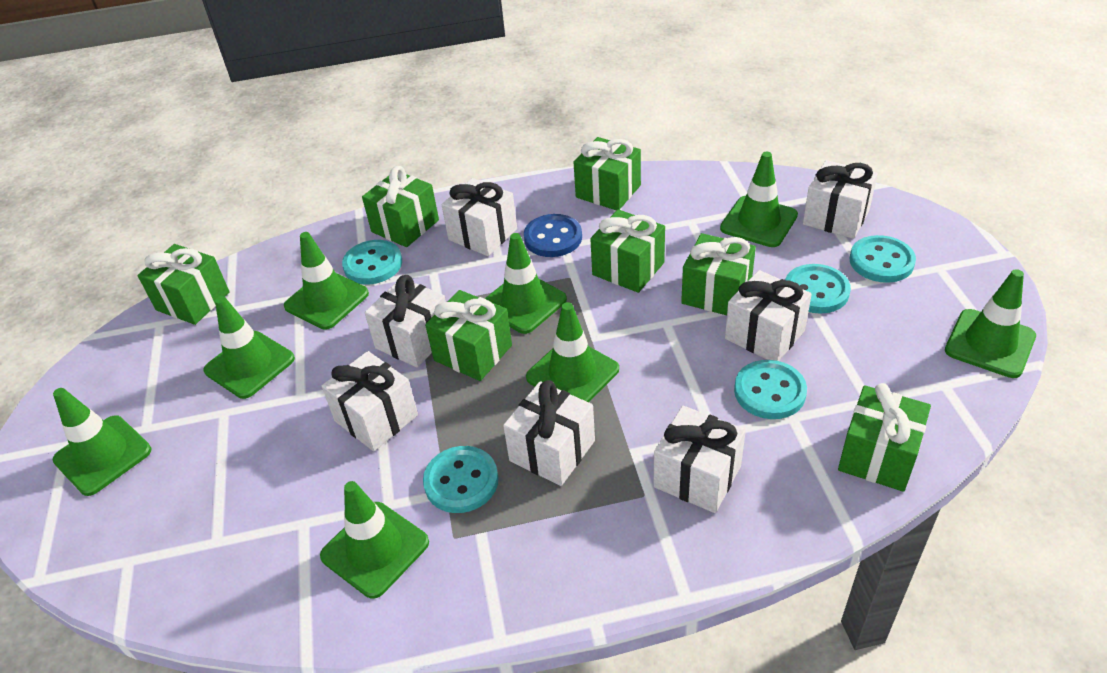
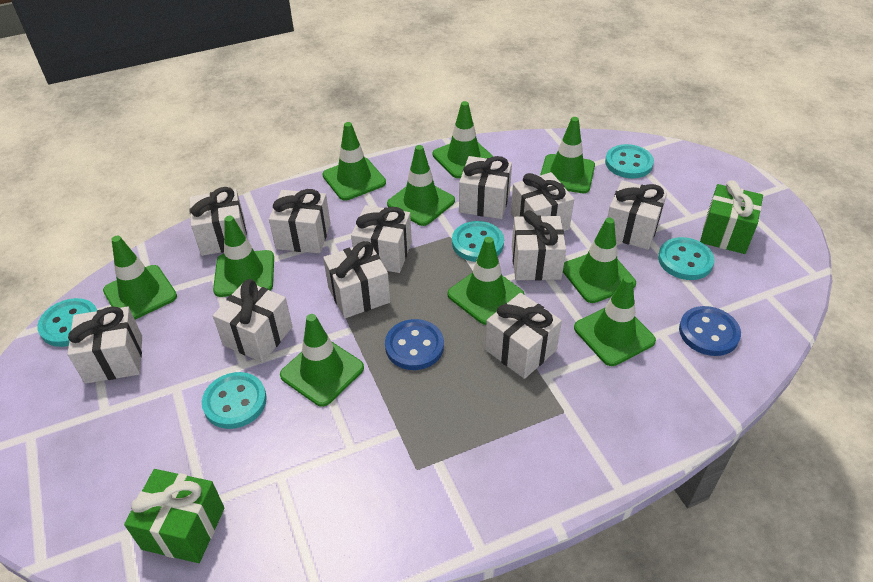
blue button: 1 -> 2
green gift: 7 -> 2
green traffic cone: 8 -> 10
white gift: 7 -> 11

